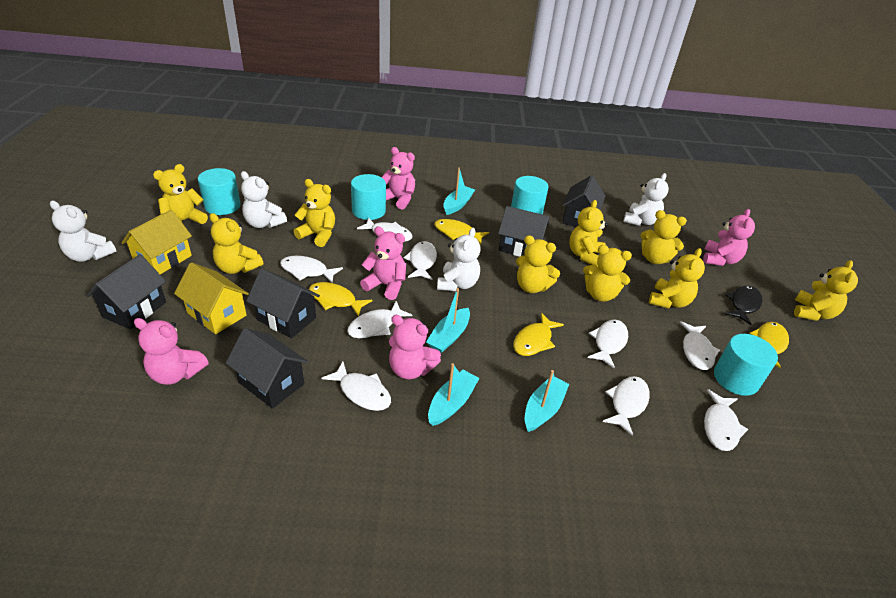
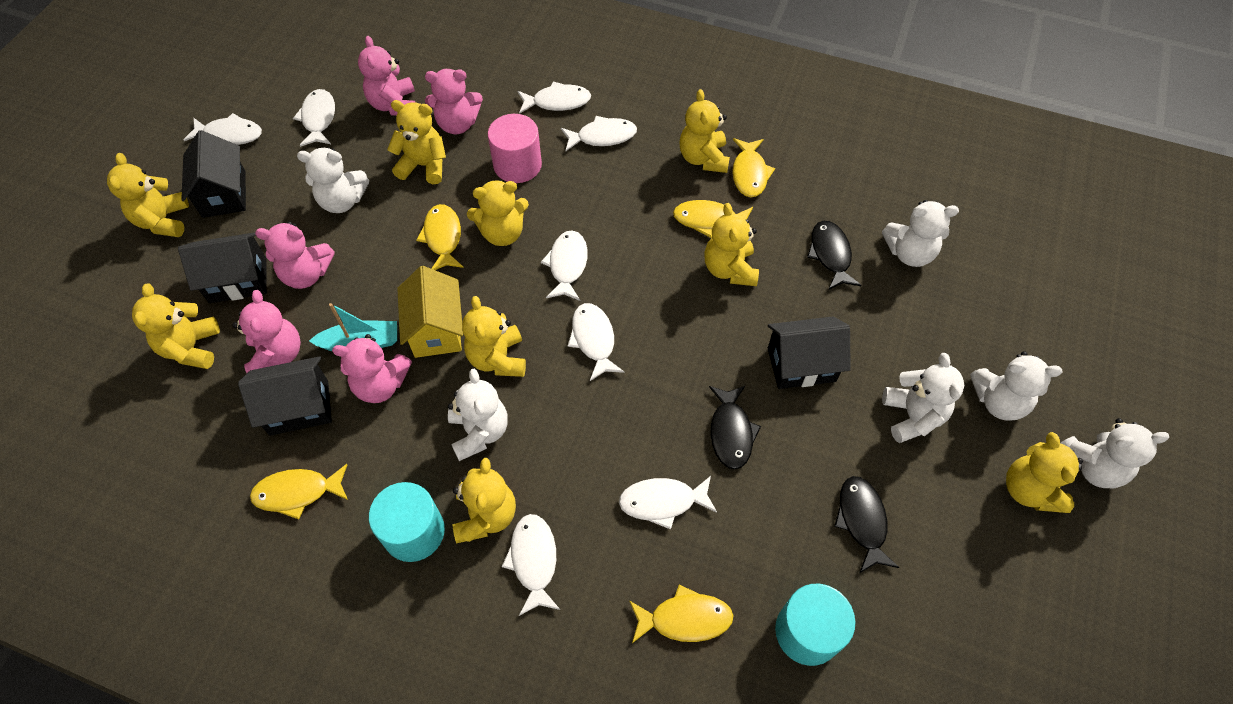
black fish: 1 -> 3
black house: 5 -> 4
pink cylinder: 0 -> 1
turquoise boat: 4 -> 1
turquoise cylinder: 4 -> 2
white fish: 9 -> 8
white teddy bear: 4 -> 6
yellow fish: 4 -> 5
yellow house: 2 -> 1

